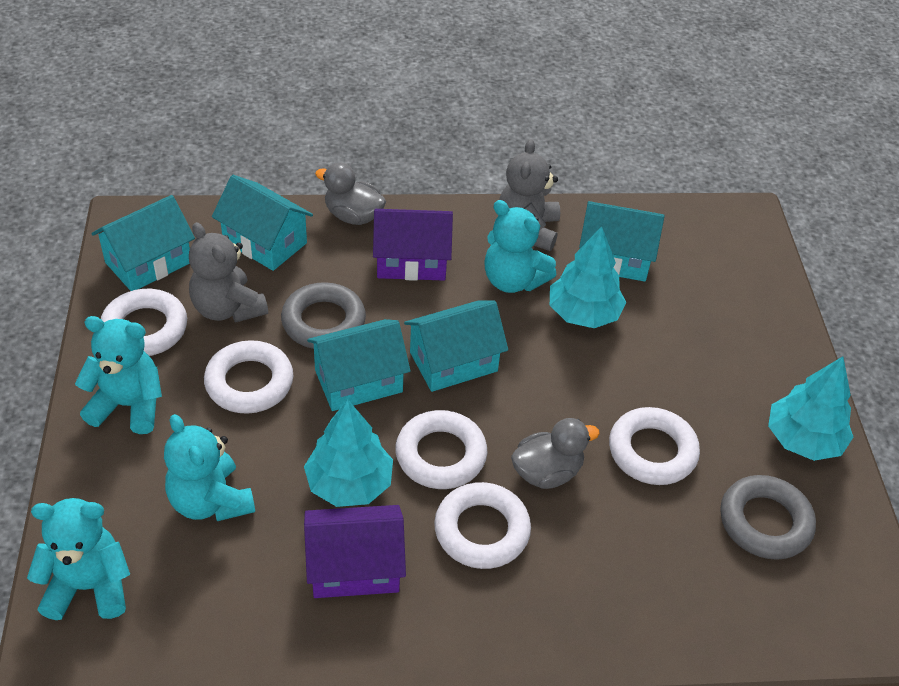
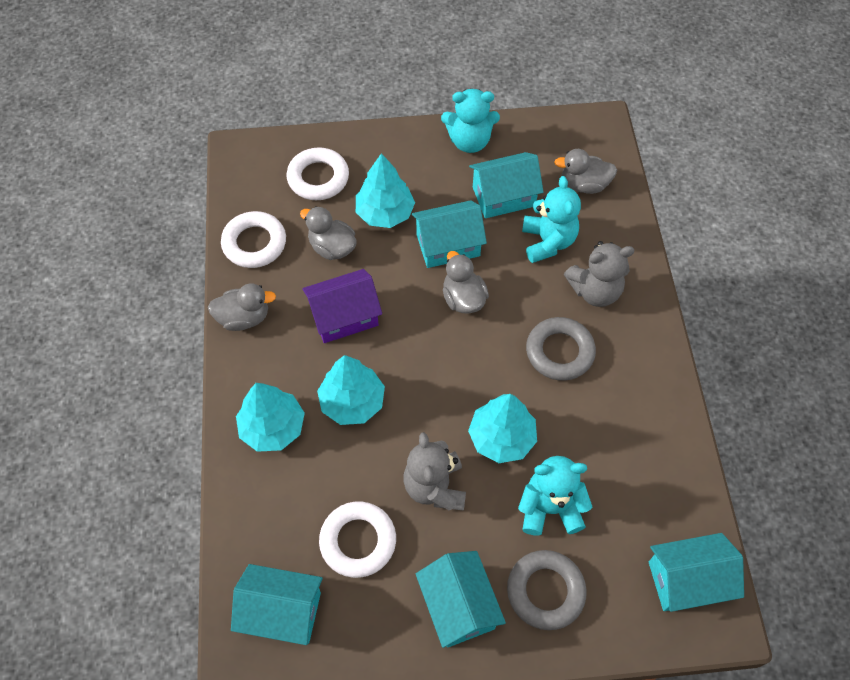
grey duck: 2 -> 4
purple house: 2 -> 1
turquoise teddy bear: 4 -> 3
turquoise tree: 3 -> 4
white ring: 5 -> 3

